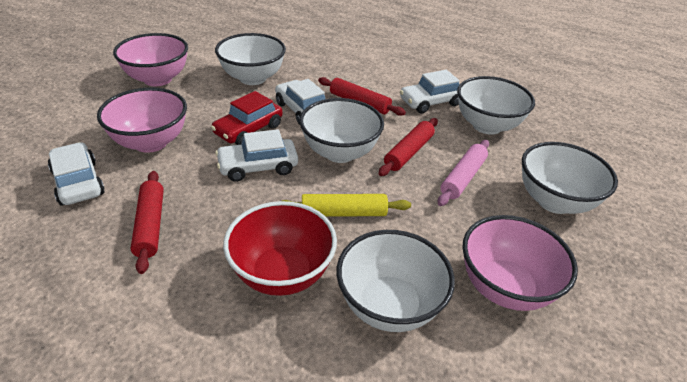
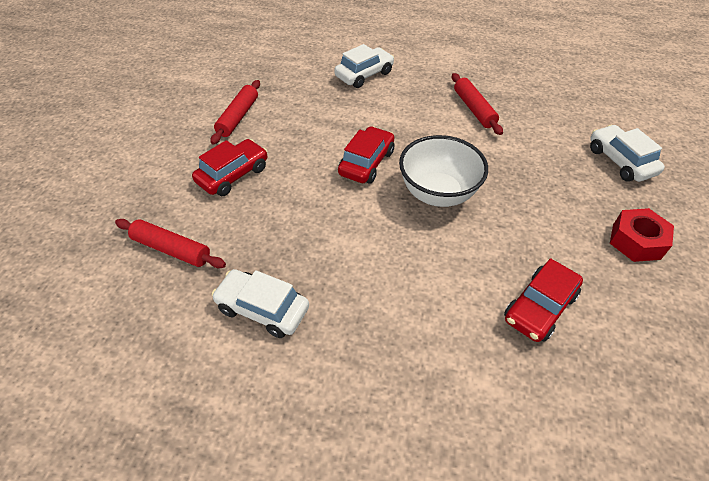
pink bowl: 3 -> 0
pink rolling pin: 1 -> 0
red bowl: 1 -> 0
red car: 1 -> 3
red nut: 0 -> 1
white bowl: 5 -> 1
white car: 4 -> 3
yellow rolling pin: 1 -> 0

